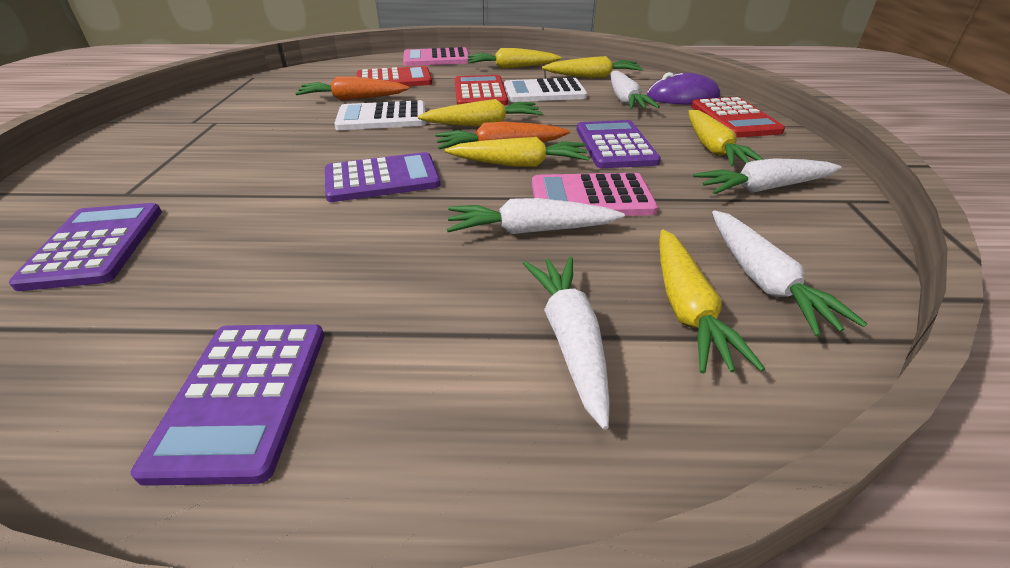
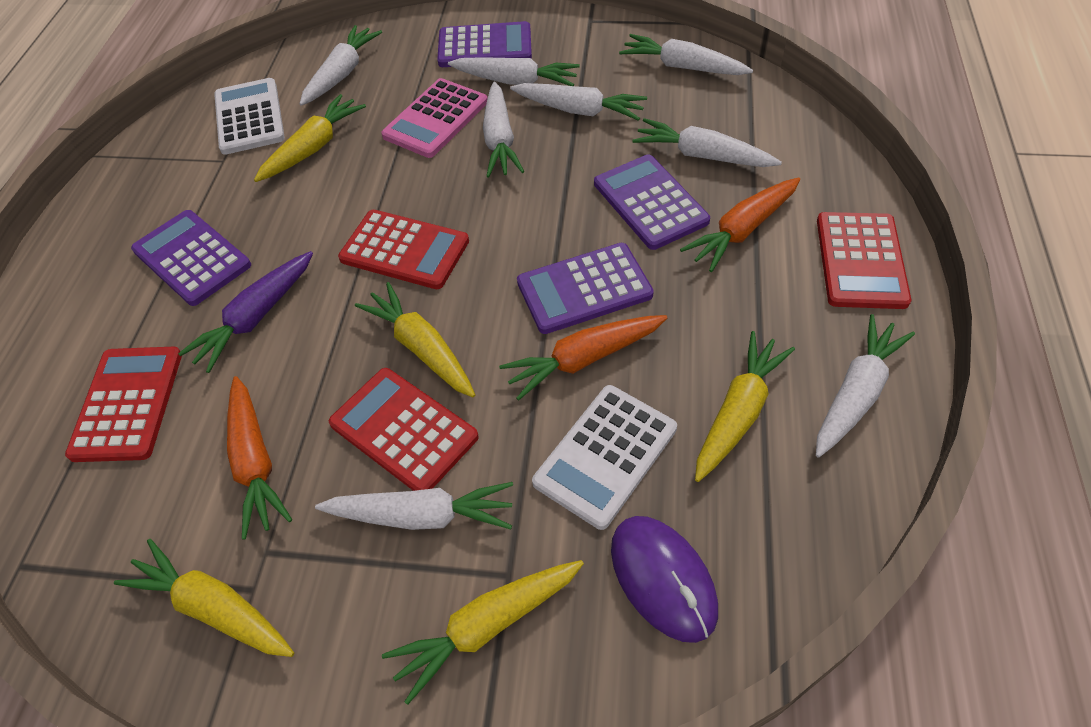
orange carrot: 2 -> 3
pink calculator: 2 -> 1
purple carrot: 0 -> 1
red calculator: 3 -> 4
white carrot: 5 -> 8
yellow carrot: 6 -> 5

